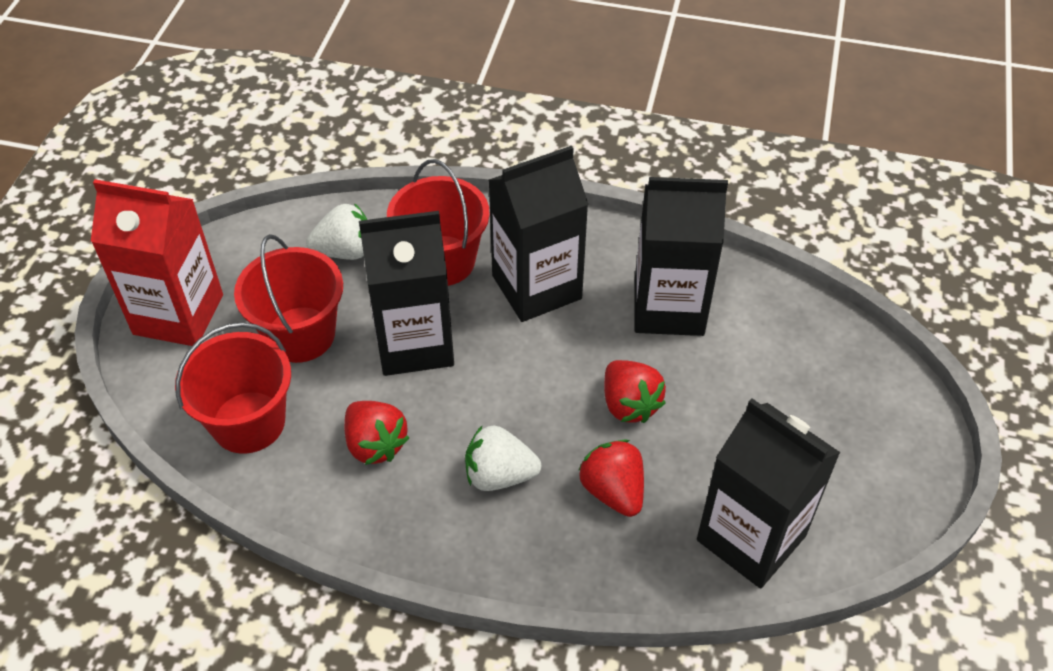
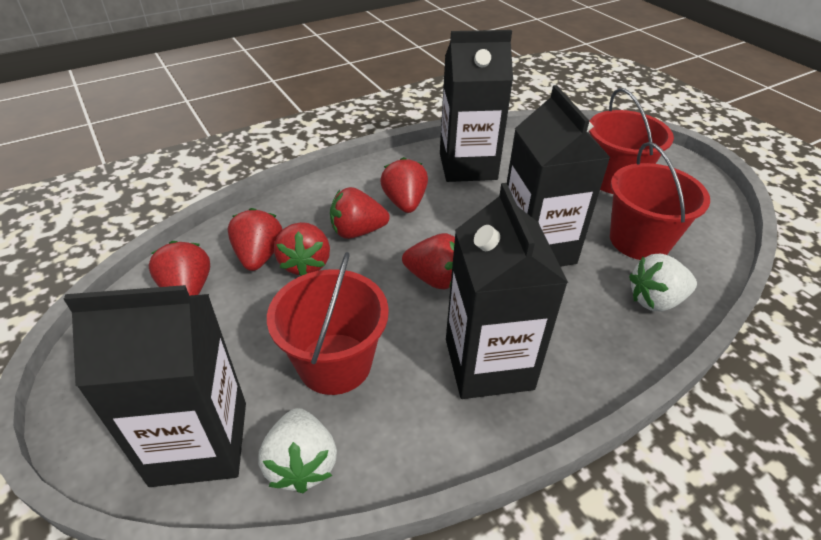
red carton: 1 -> 0
red strawberry: 3 -> 6

